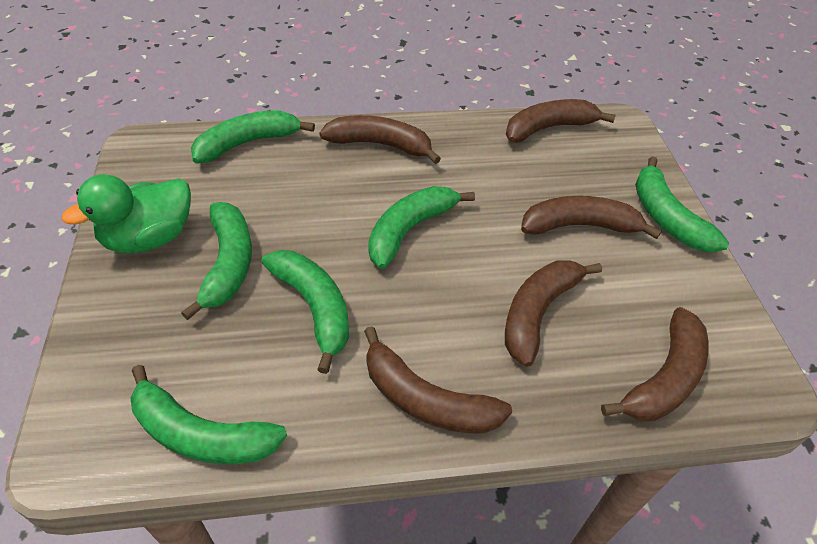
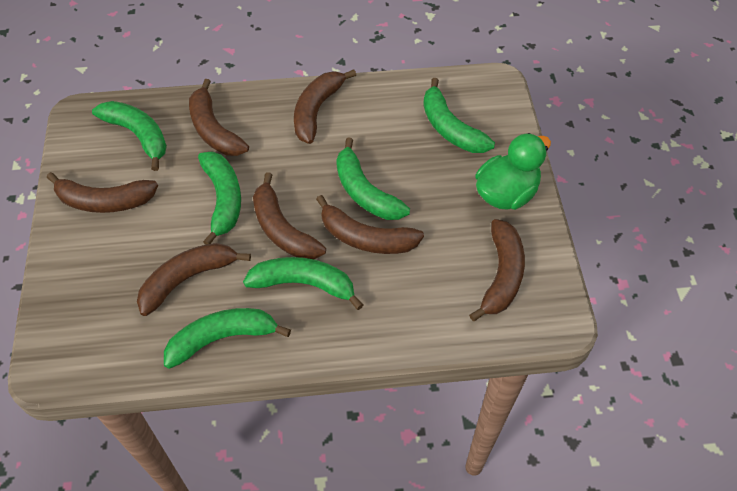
brown banana: 6 -> 7

